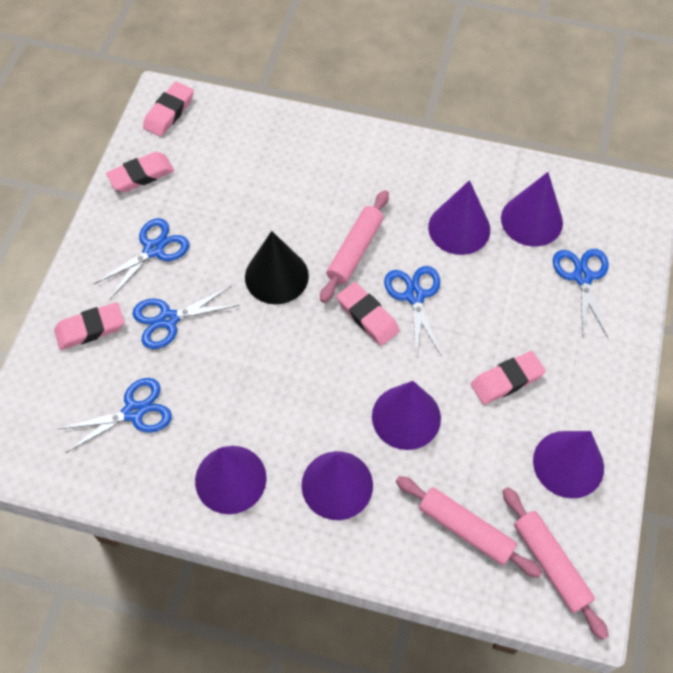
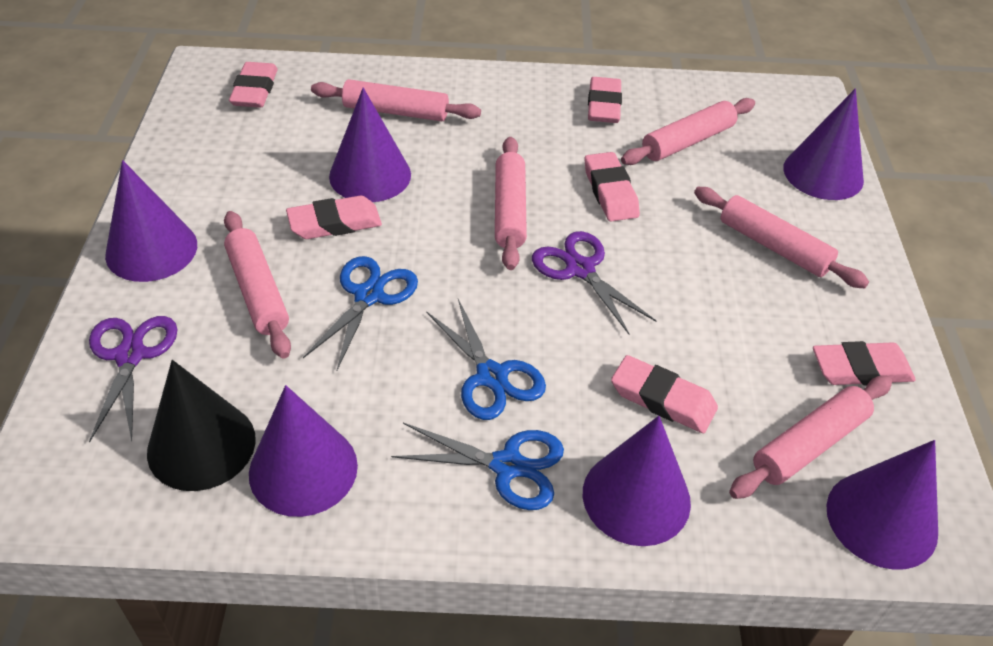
blue scissors: 5 -> 3
pink eraser: 5 -> 6
pink rolling pin: 3 -> 6
purple scissors: 0 -> 2

